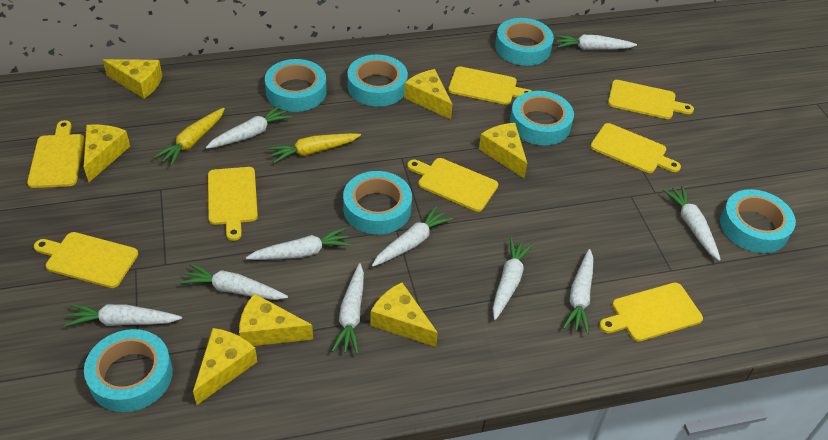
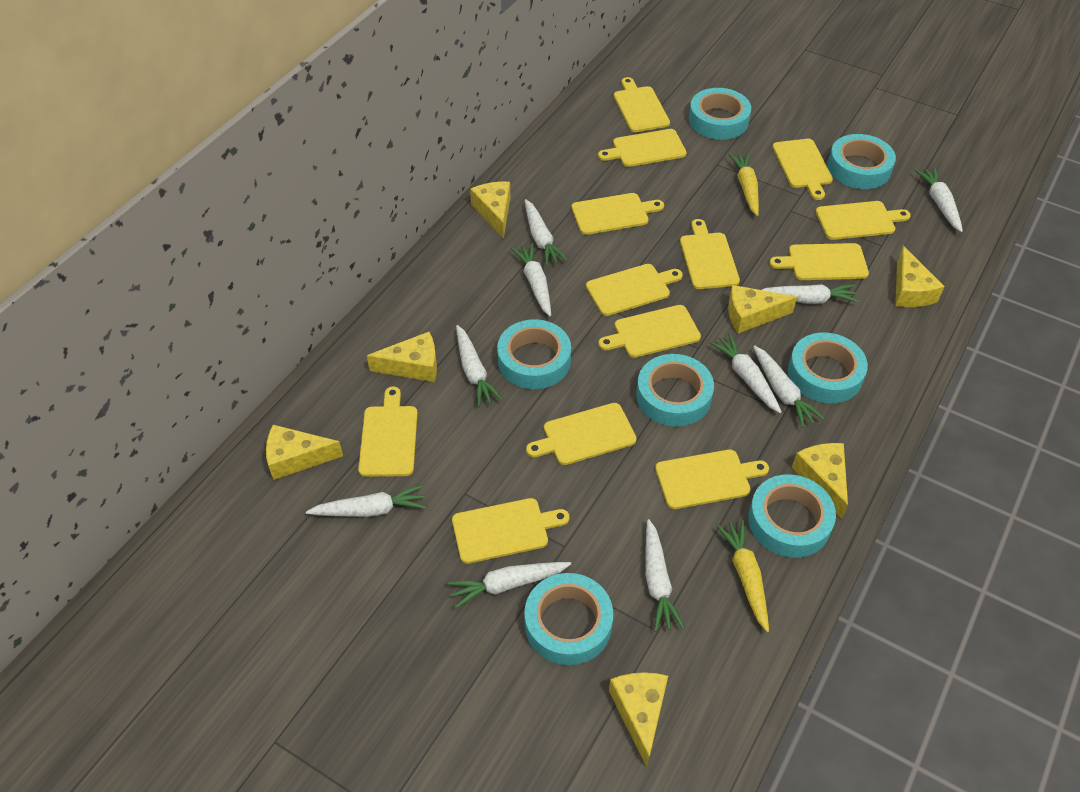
yellow cutting board: 8 -> 13

